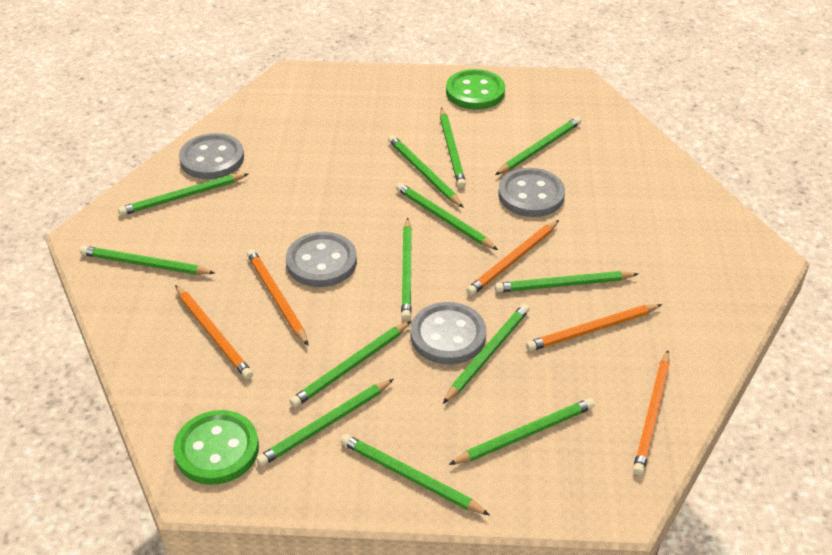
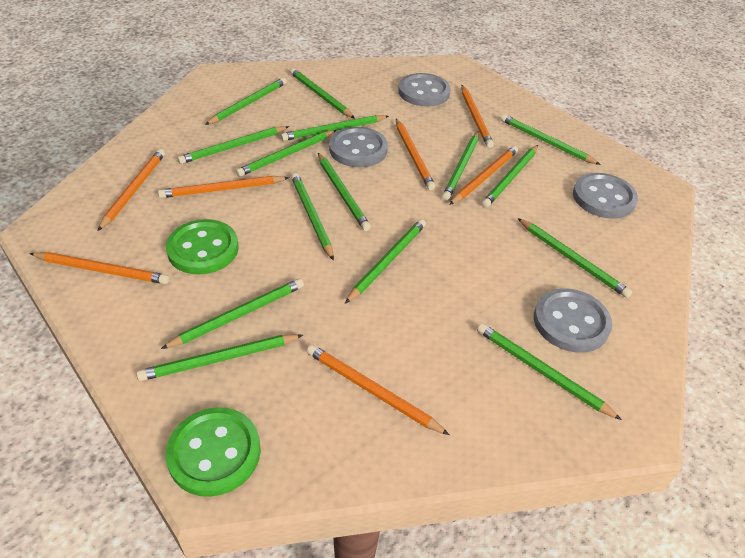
green pencil: 13 -> 15
orange pencil: 5 -> 7

